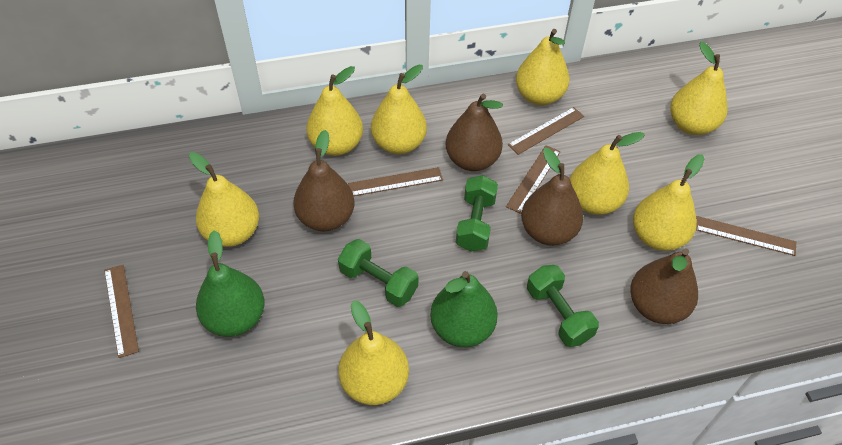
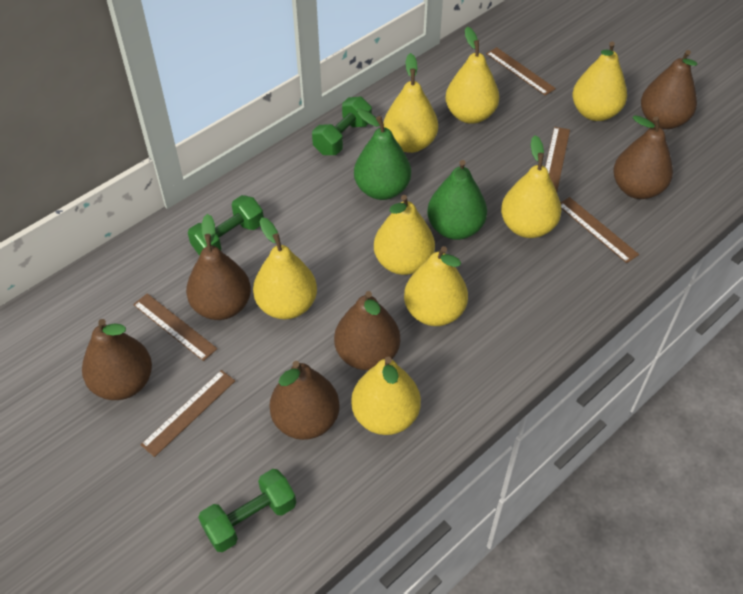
brown pear: 4 -> 6

